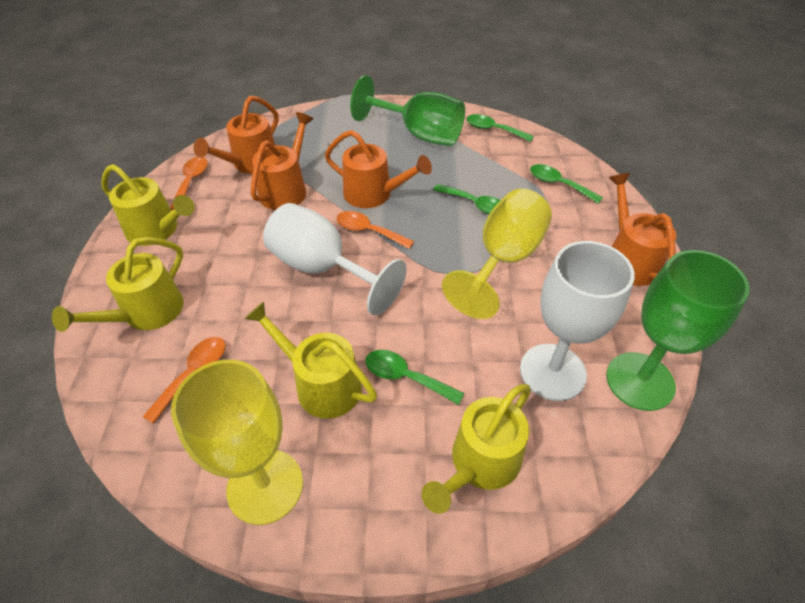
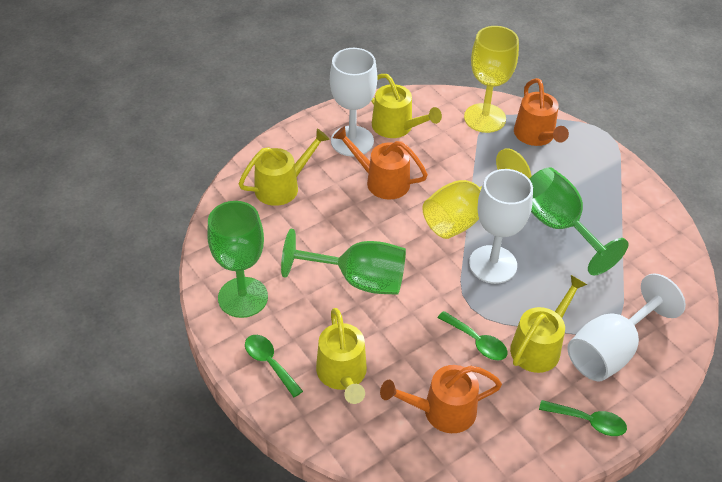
green goblet: 2 -> 3
green spoon: 4 -> 3
orange spoon: 3 -> 0
orange watering can: 4 -> 3
white goblet: 2 -> 3

